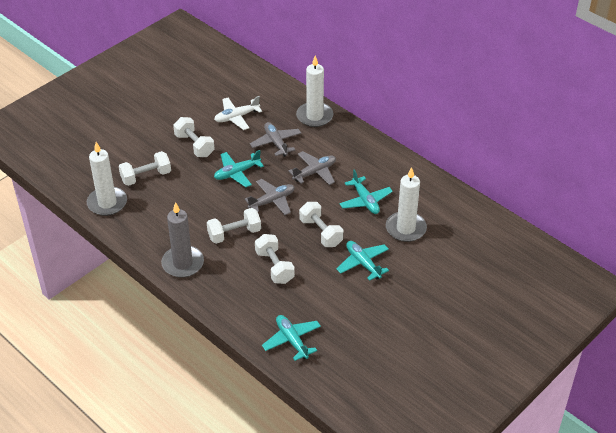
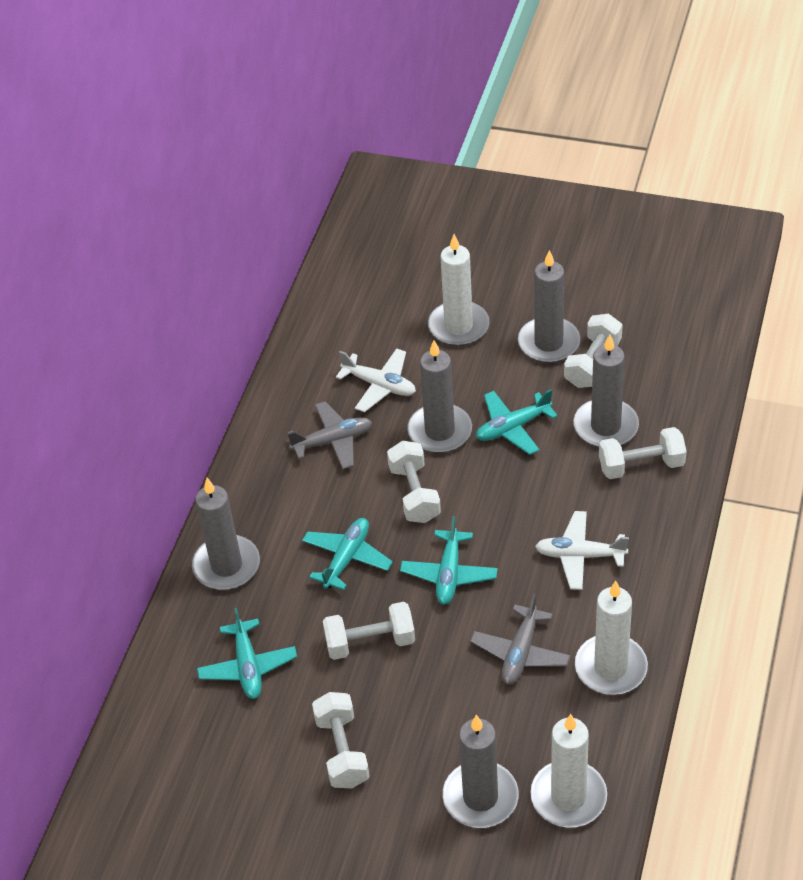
grey candle: 1 -> 5
grey plane: 3 -> 2
white plane: 1 -> 2

